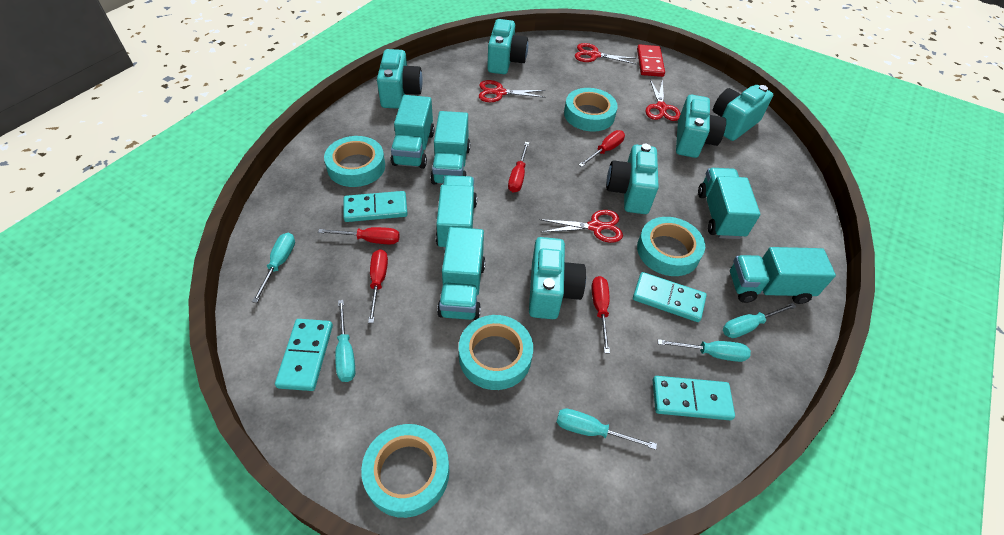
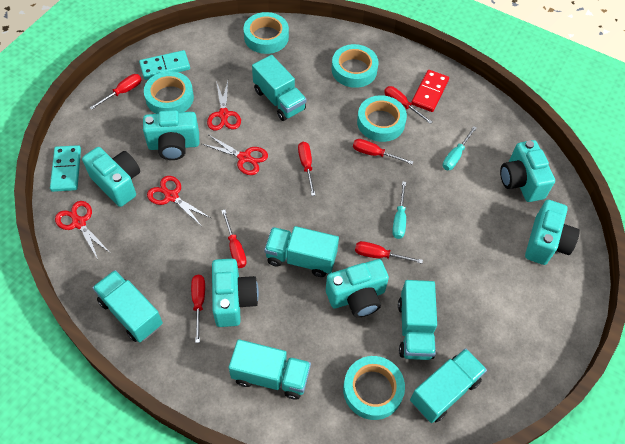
red screwdriver: 5 -> 7
turquoise domino: 4 -> 2
turquoise screwdriver: 5 -> 2

